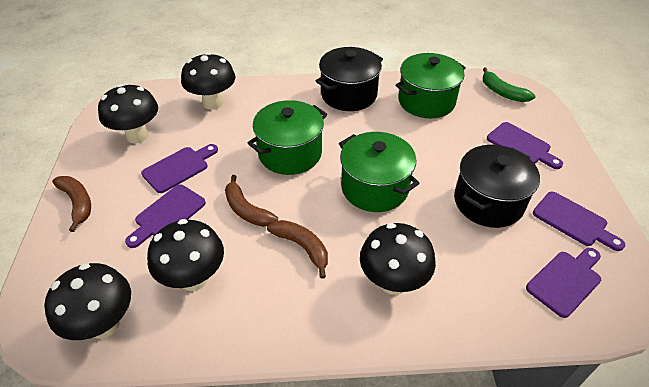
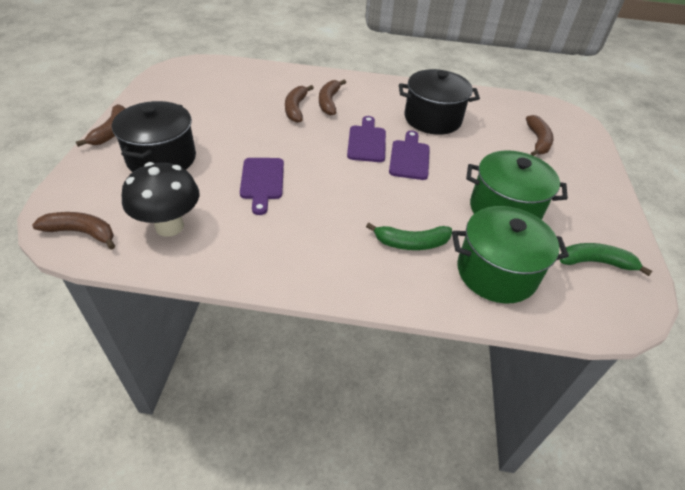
black mushroom: 5 -> 1
brown banana: 3 -> 5
green banana: 1 -> 2
green pot: 3 -> 2
purple cutting board: 5 -> 3

